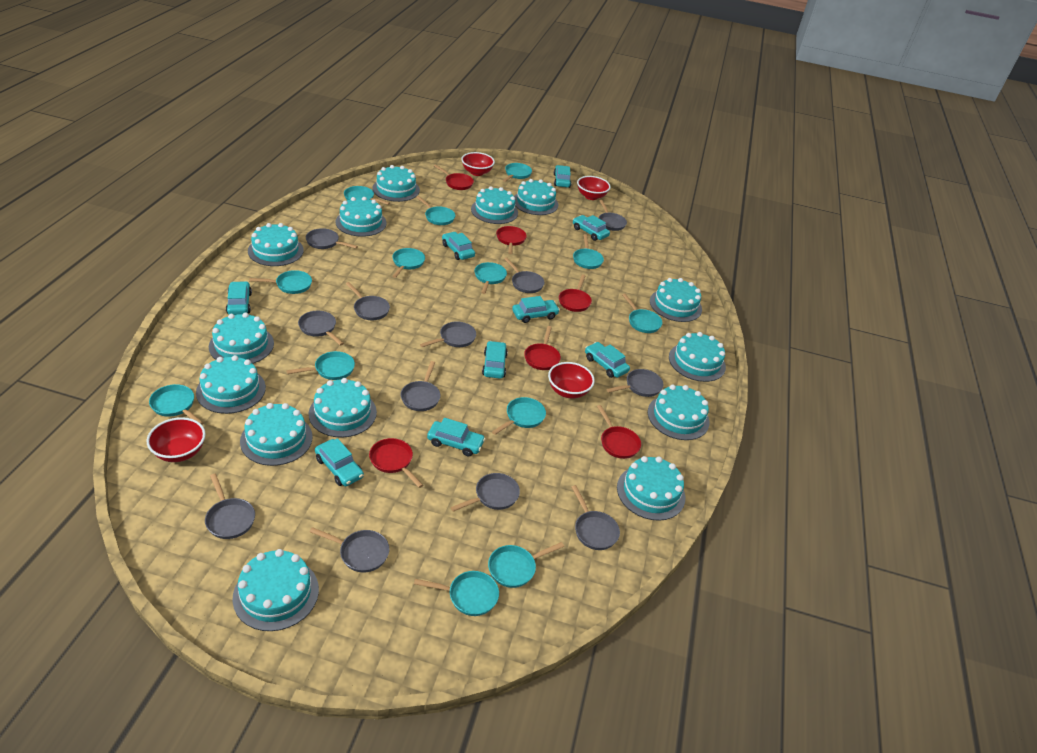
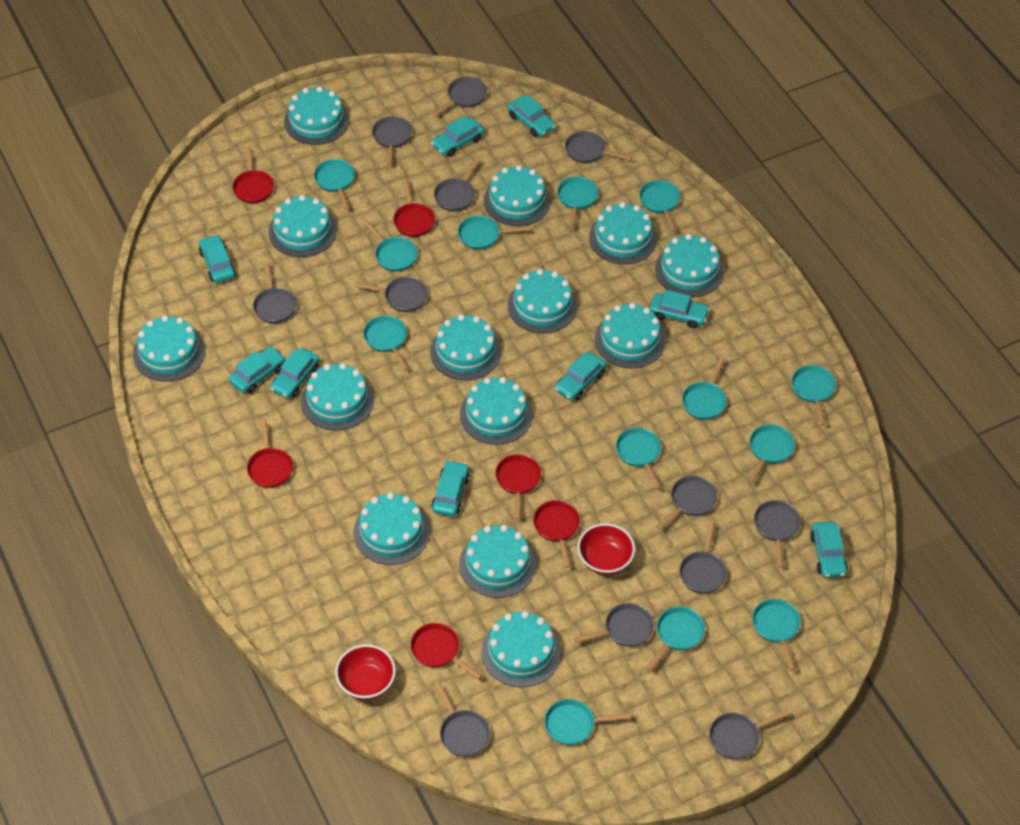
red bowl: 4 -> 2

